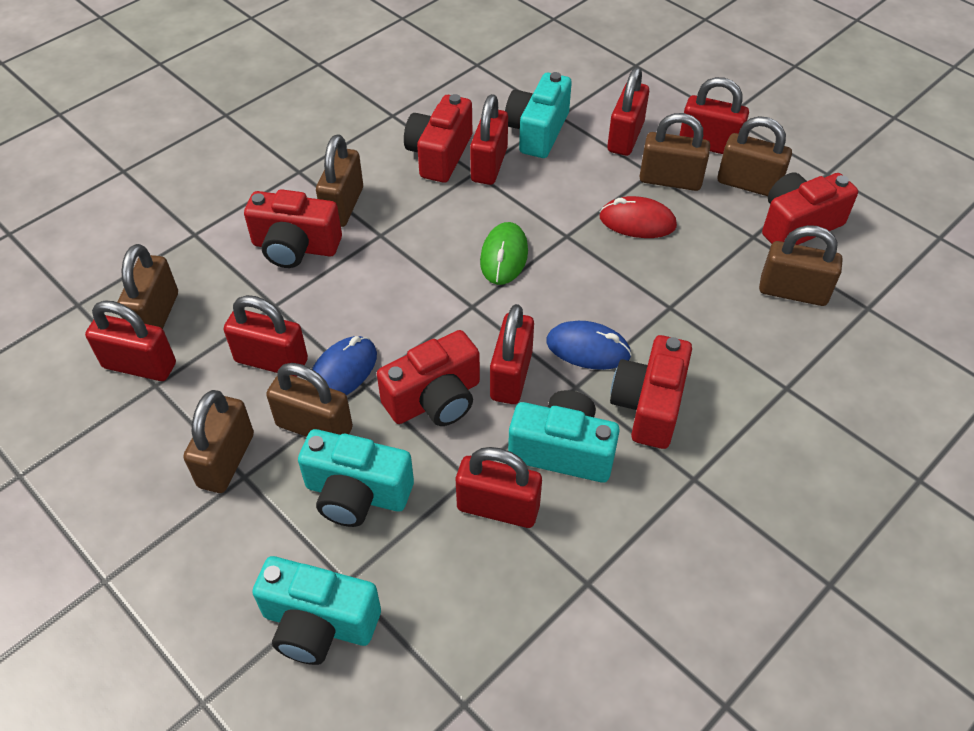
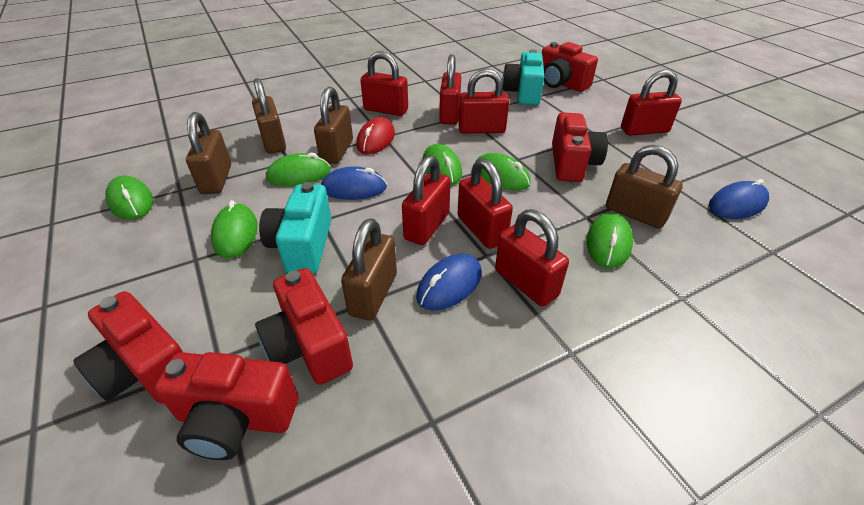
blue mouse: 2 -> 3
brown padlock: 7 -> 5
green mouse: 1 -> 6
turquoise camera: 4 -> 2

